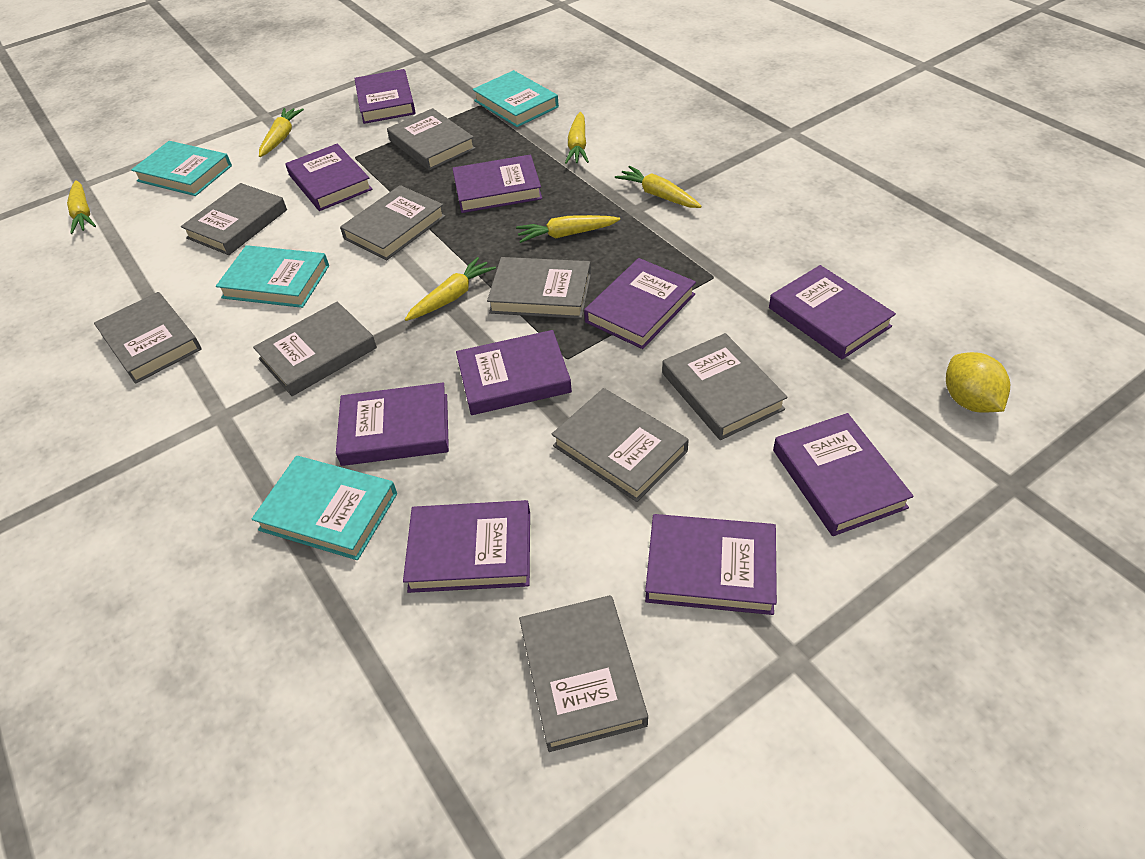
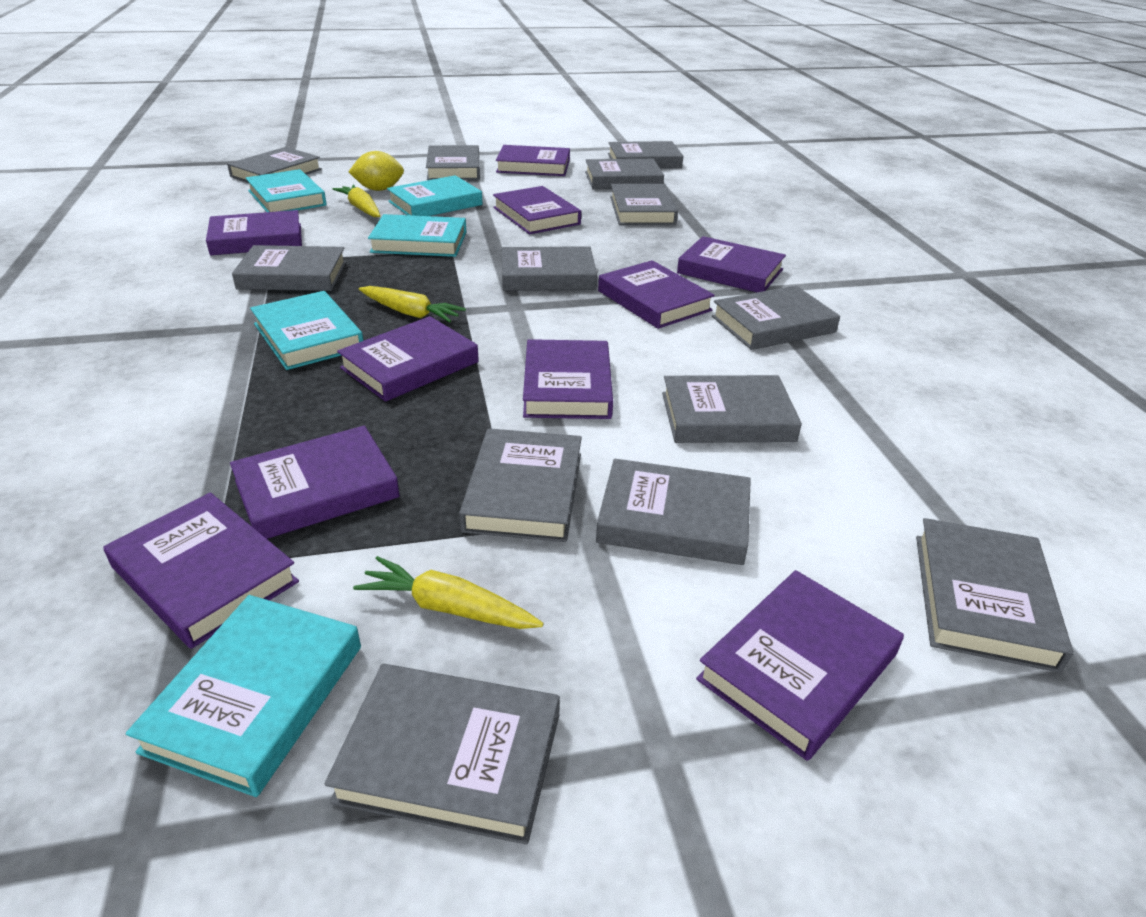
grey book: 9 -> 13
turquoise book: 4 -> 5
yellow carrot: 6 -> 3

